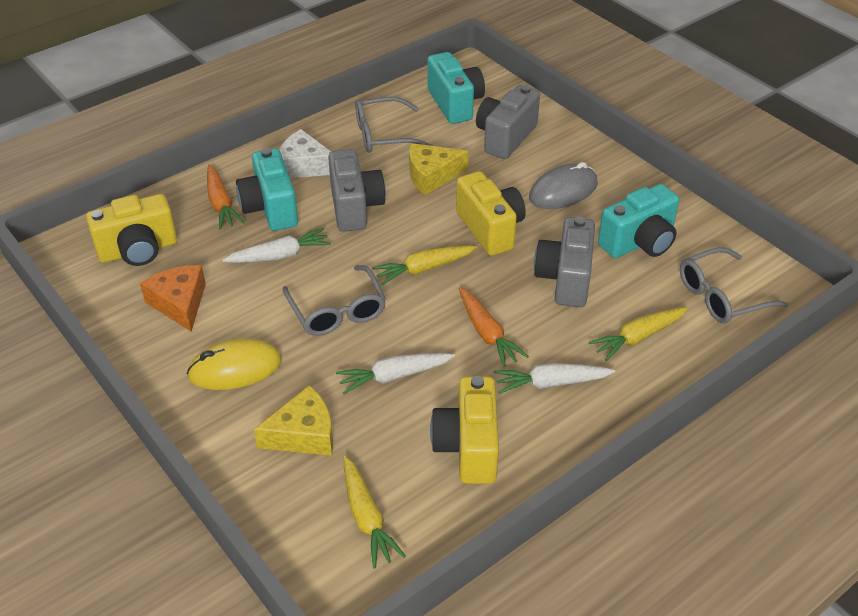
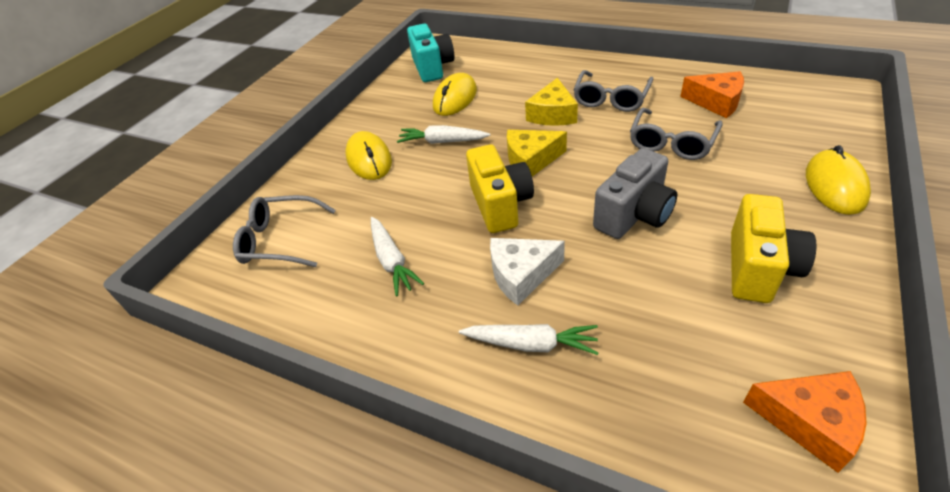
grey camera: 3 -> 1
grey mouse: 1 -> 0
orange carrot: 2 -> 0
orange cheese: 1 -> 2
turquoise camera: 3 -> 1
yellow camera: 3 -> 2
yellow carrot: 3 -> 0
yellow mouse: 1 -> 3

